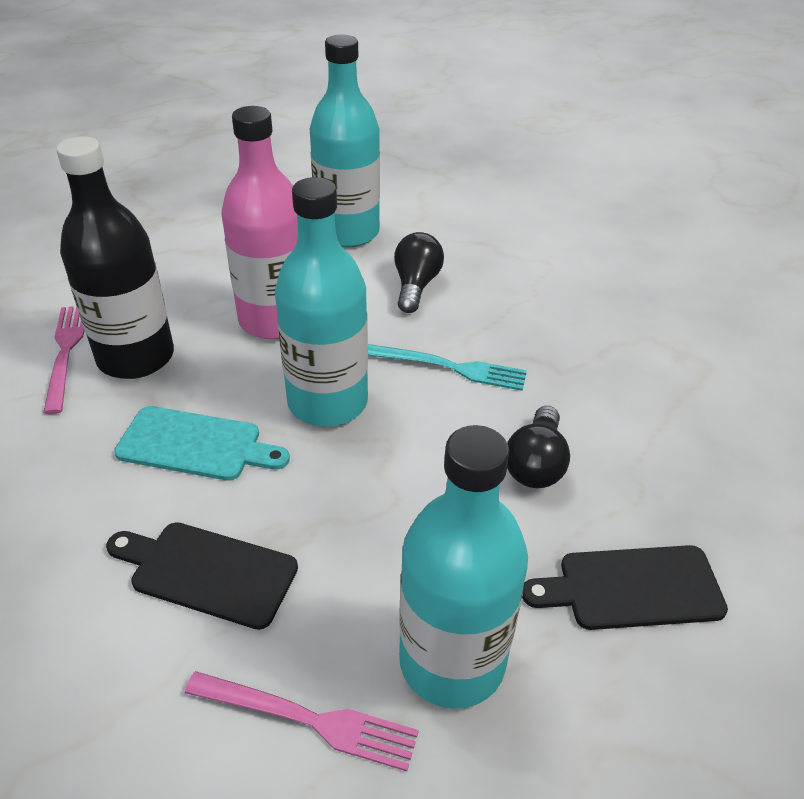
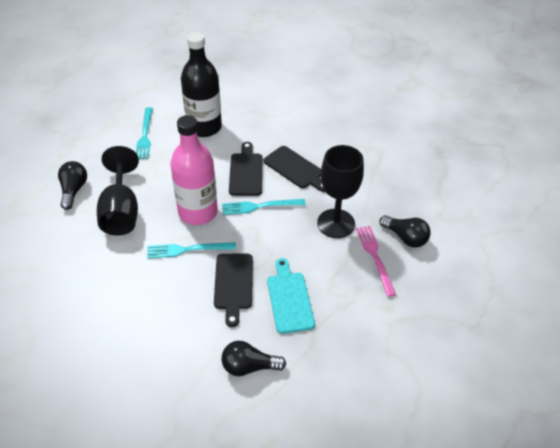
black cutting board: 2 -> 3
black goblet: 0 -> 2
black light bulb: 2 -> 3
pink fork: 2 -> 1
turquoise bottle: 3 -> 0
turquoise fork: 1 -> 3

